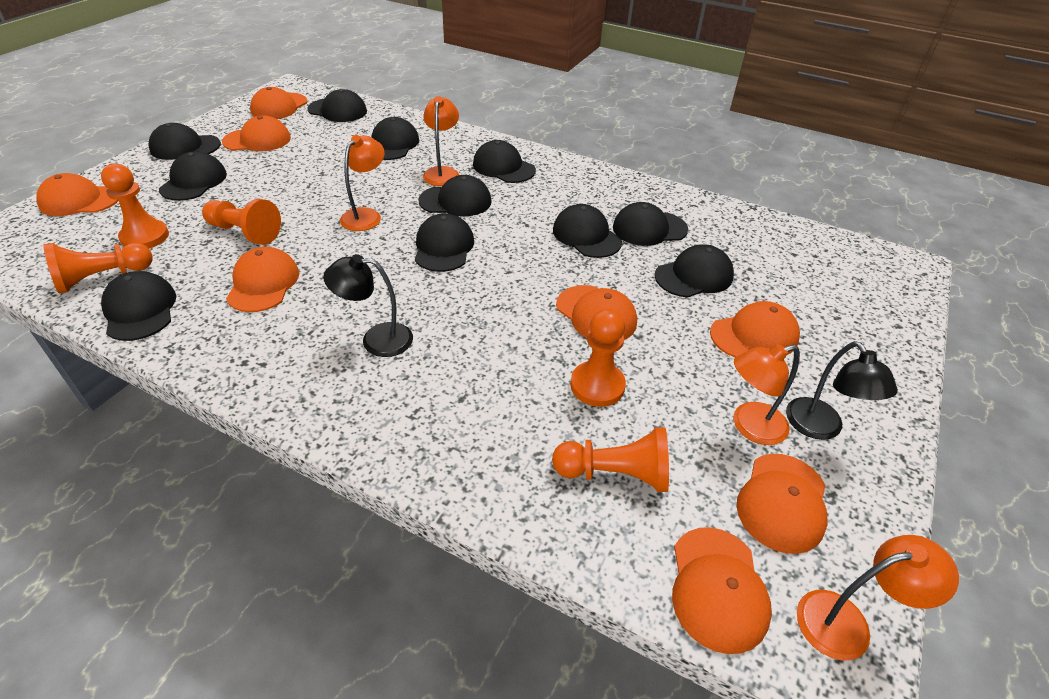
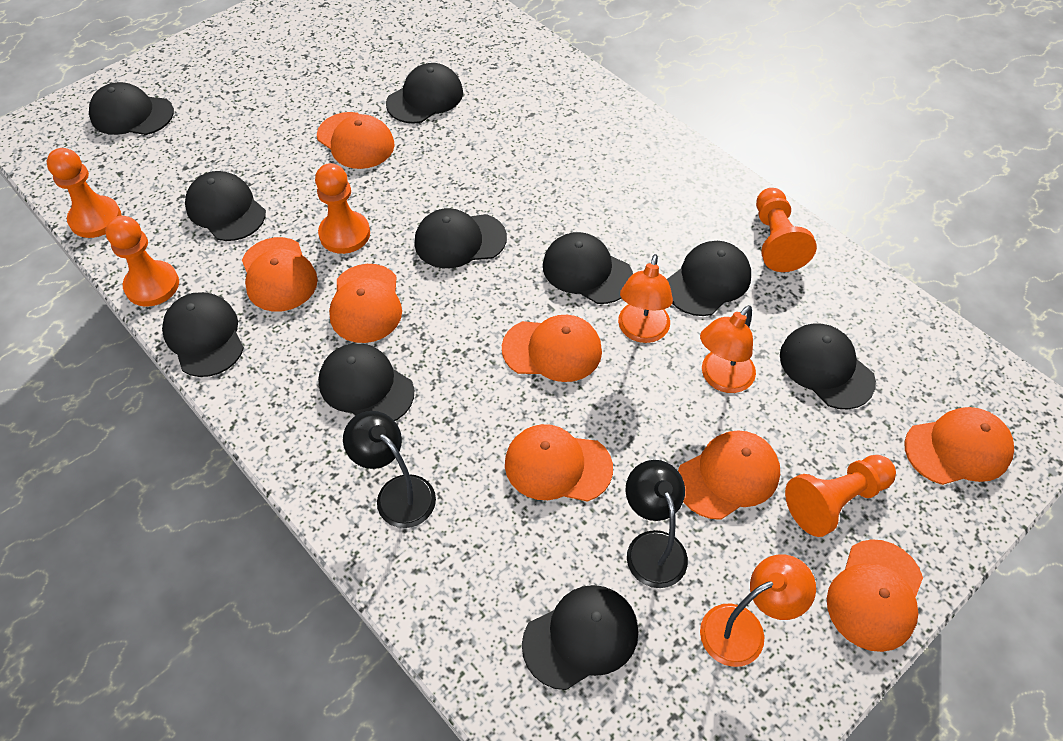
black cap: 11 -> 10
orange lamp: 4 -> 3

